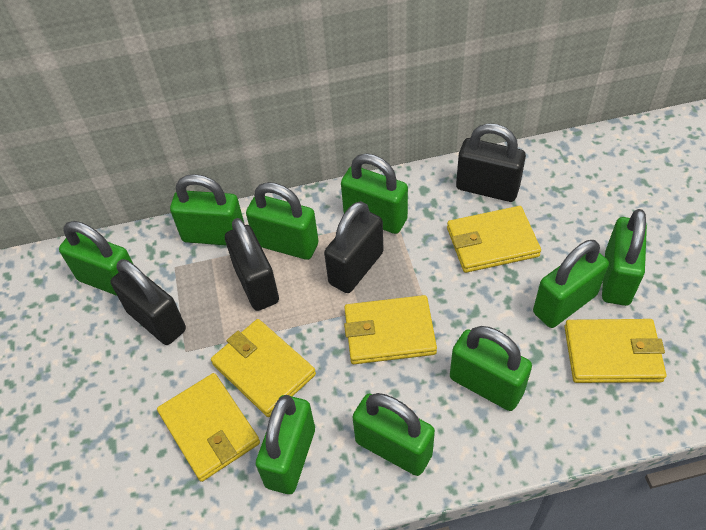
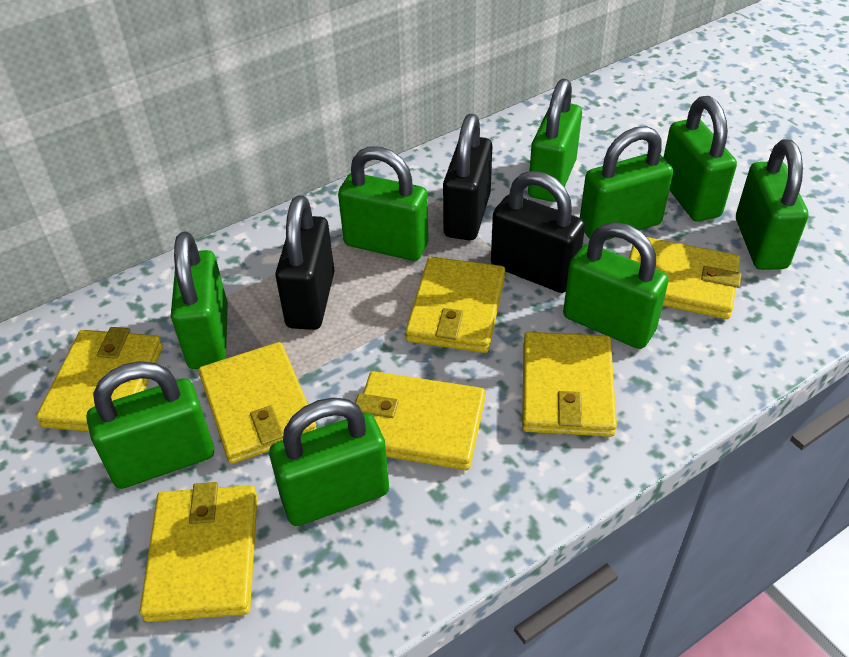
black padlock: 4 -> 3
yellow wallet: 5 -> 7

